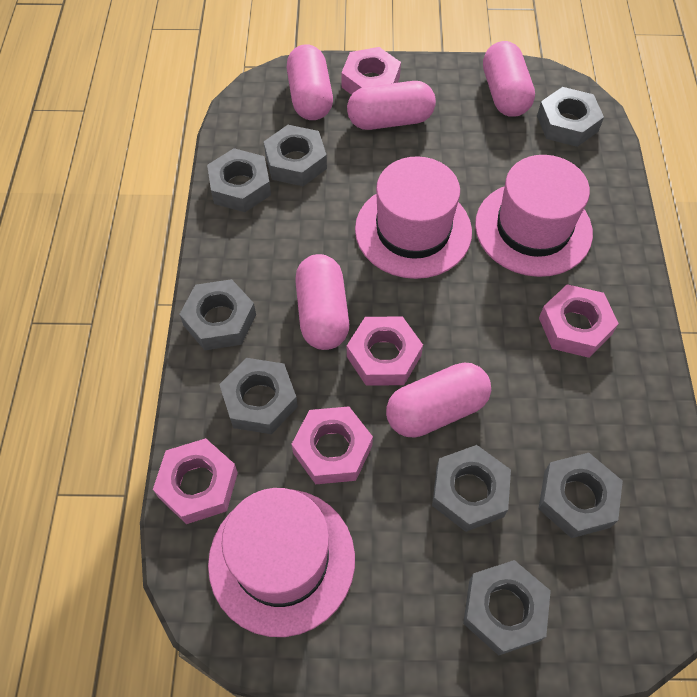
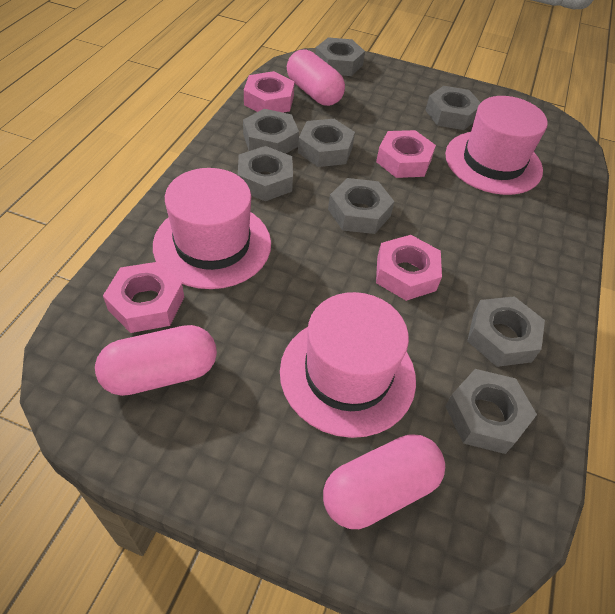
pink capsule: 5 -> 3
pink nut: 5 -> 4

